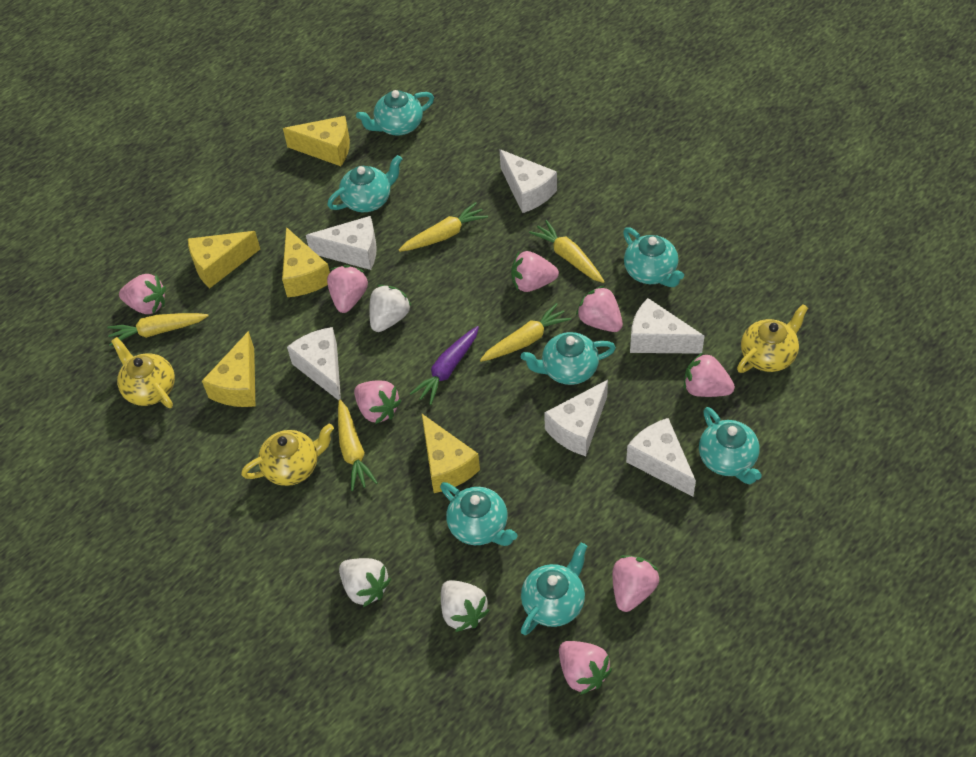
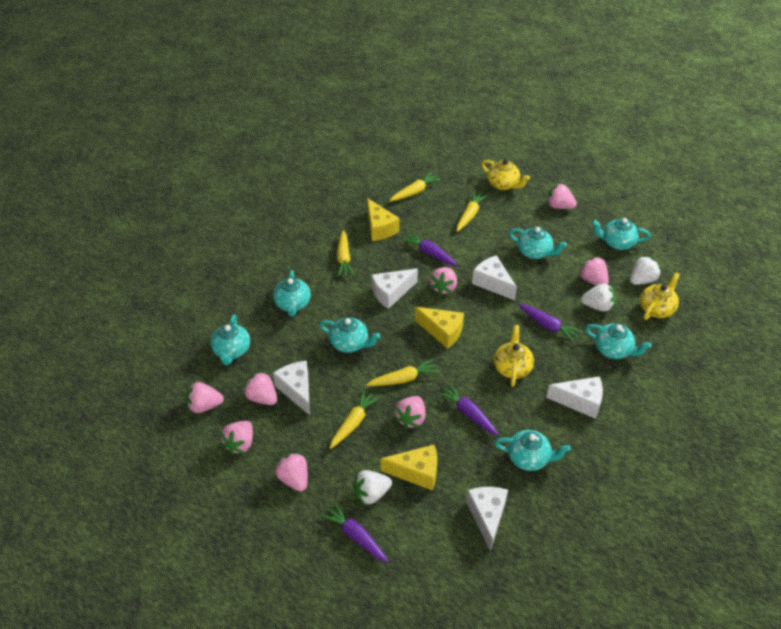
purple carrot: 1 -> 4
white cheese: 6 -> 5
yellow cheese: 5 -> 3

